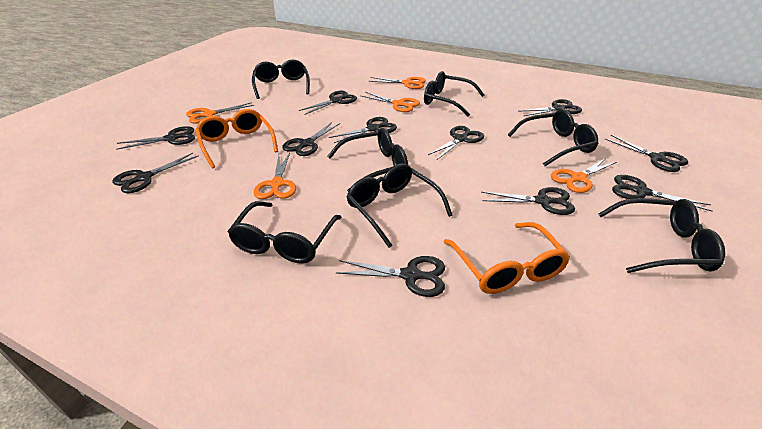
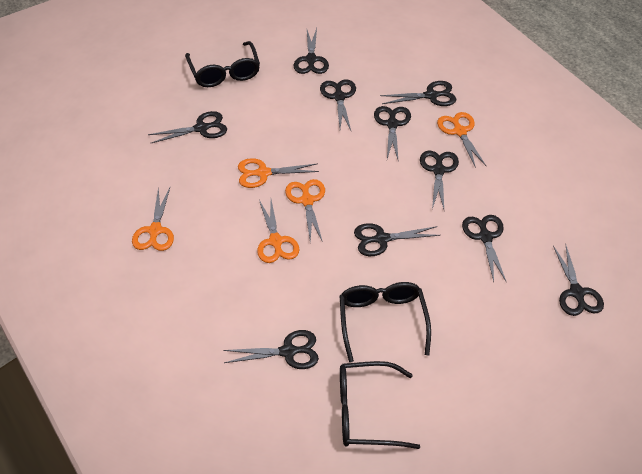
black glasses: 7 -> 3
black scissors: 11 -> 10
orange glasses: 2 -> 0

